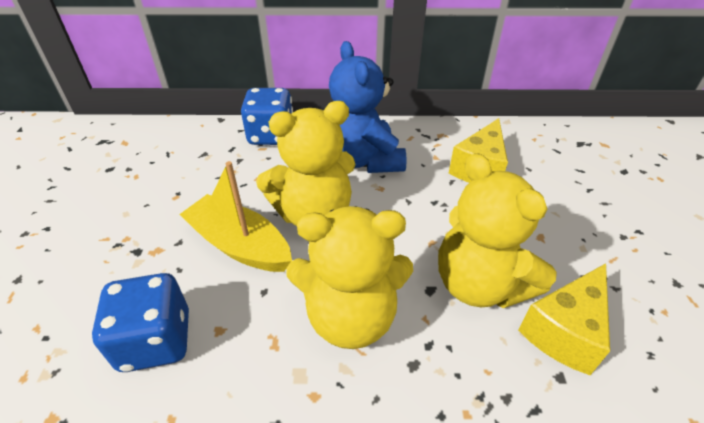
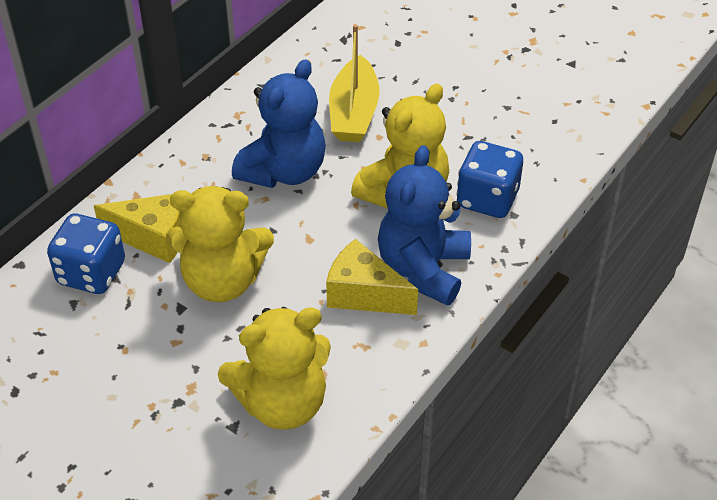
blue teddy bear: 1 -> 2

